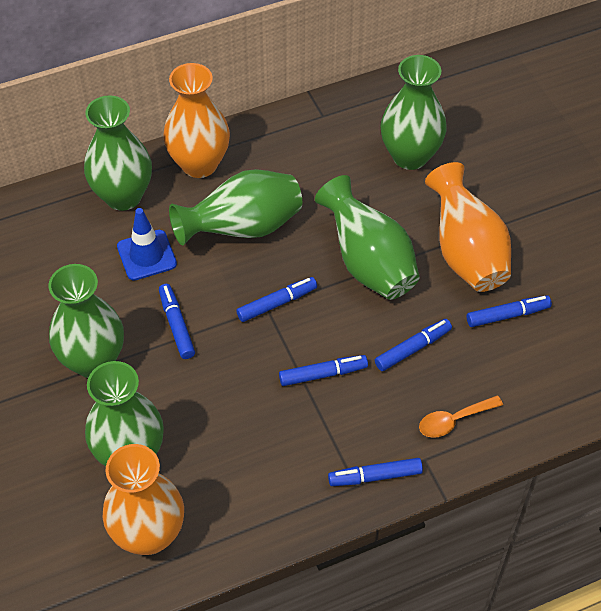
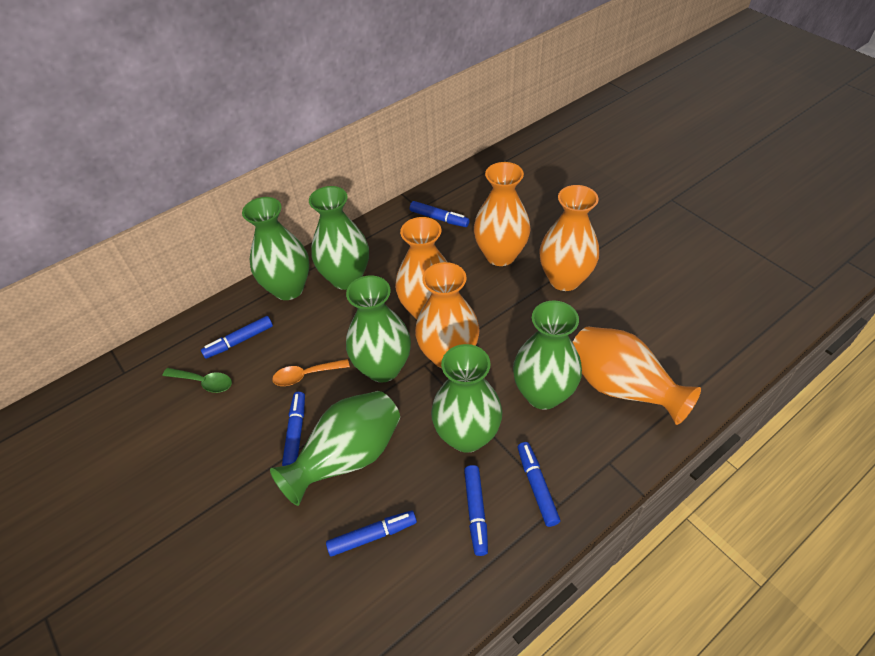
blue traffic cone: 1 -> 0
green spoon: 0 -> 1
orange vase: 3 -> 5

